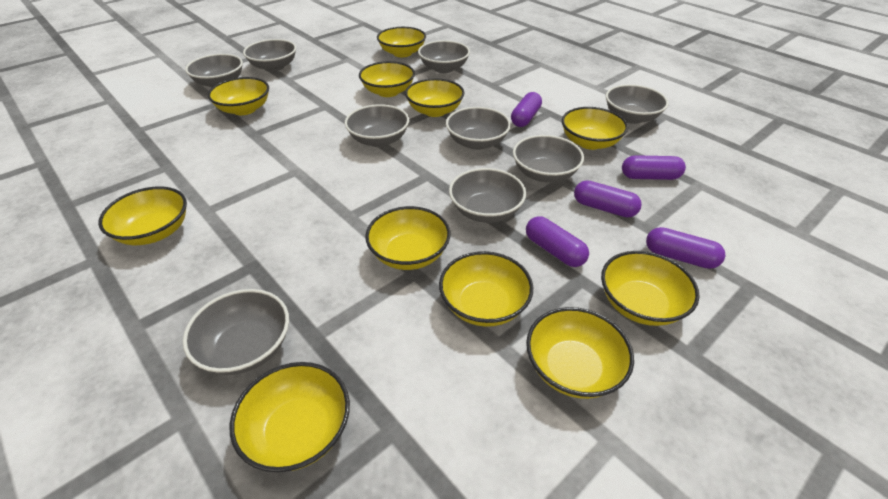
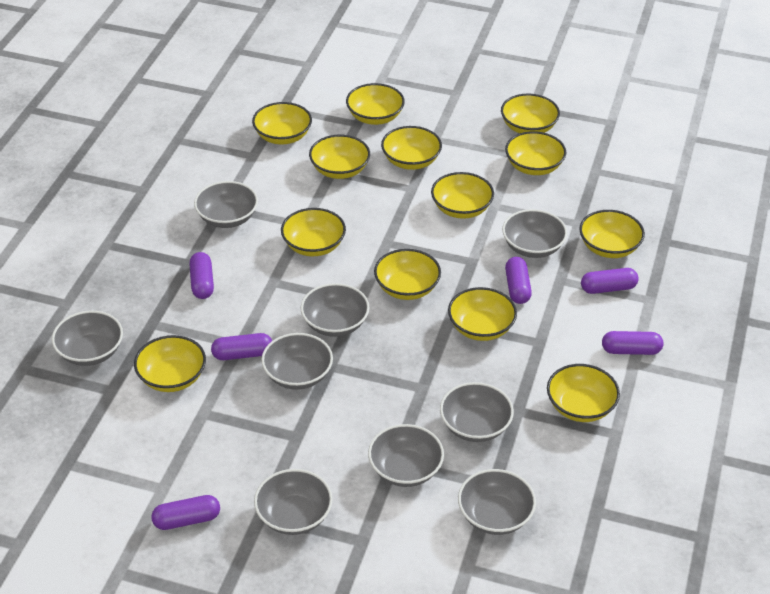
purple capsule: 5 -> 6
yellow bowl: 11 -> 13

